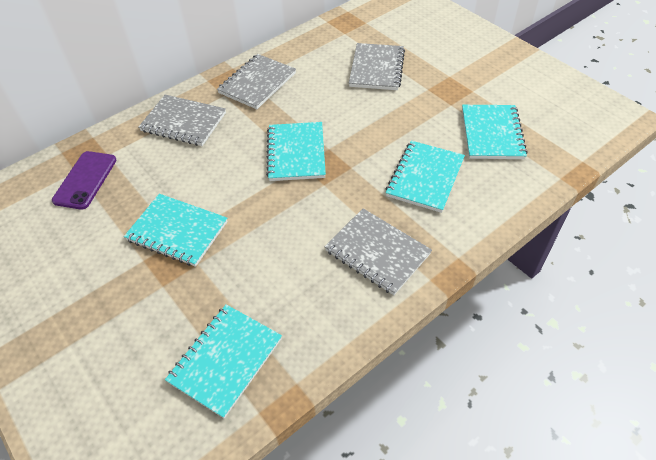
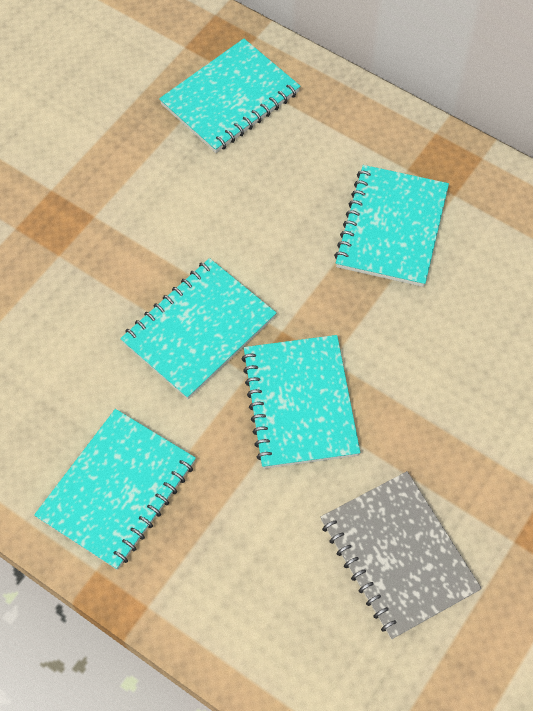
grey notebook: 4 -> 1
purple phone: 1 -> 0

